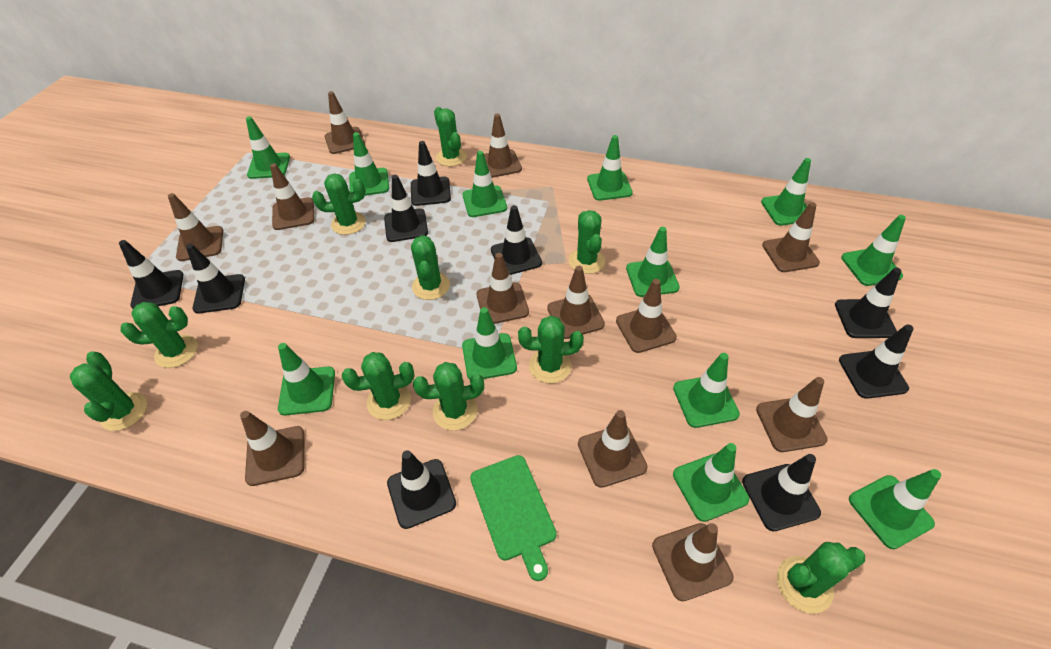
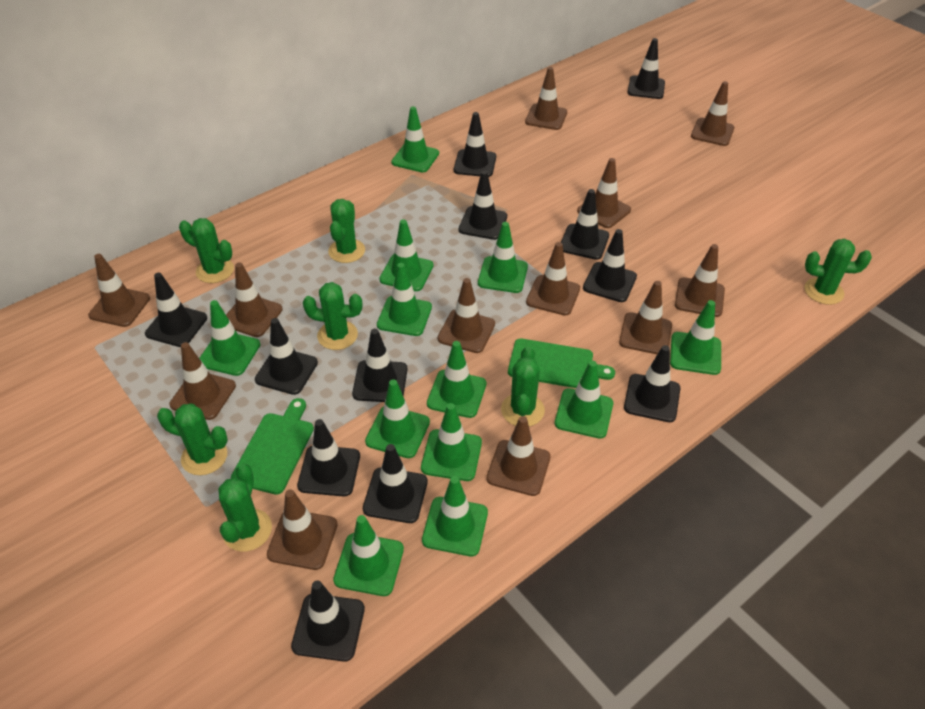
black traffic cone: 9 -> 12
green cactus: 10 -> 7
green cutting board: 1 -> 2

